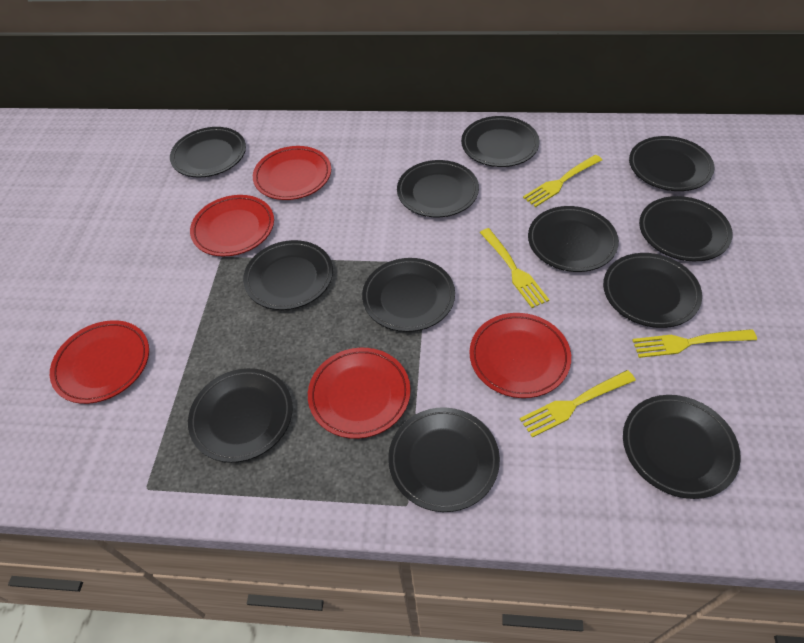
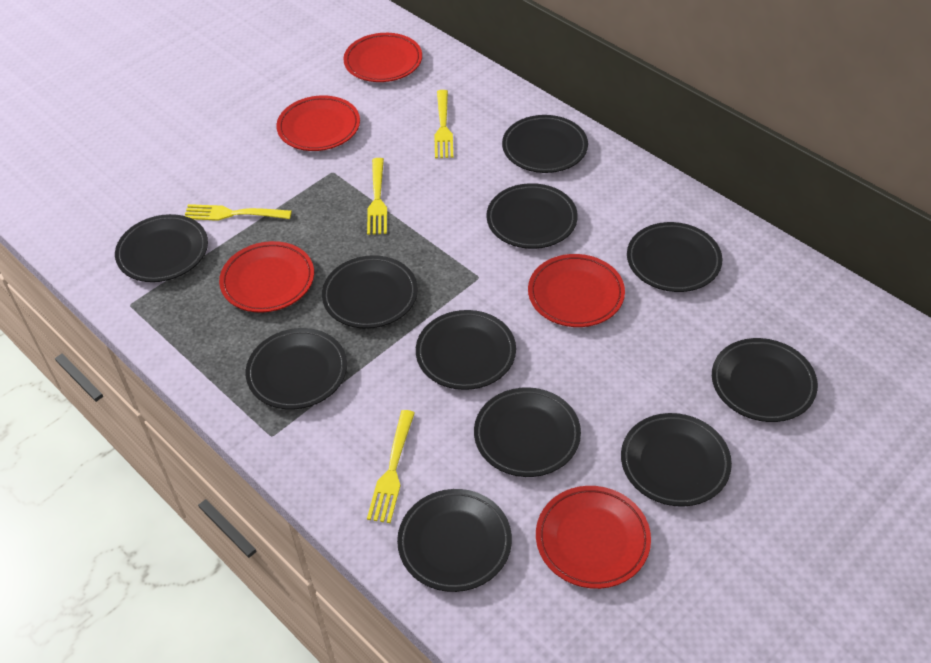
black plate: 12 -> 11

